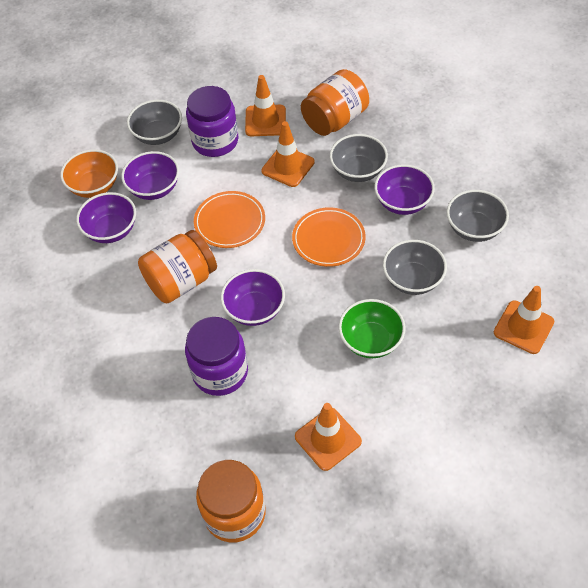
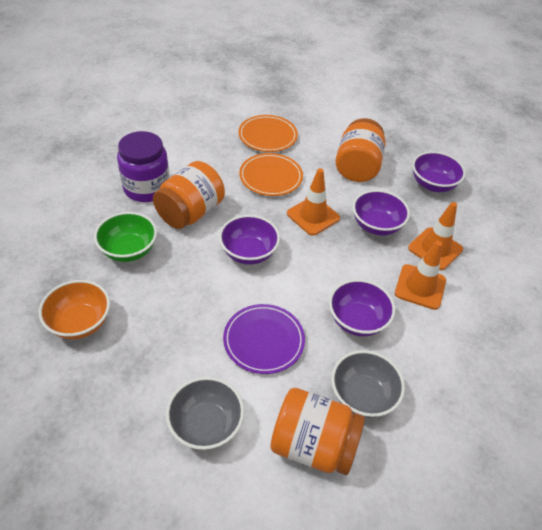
grey bowl: 4 -> 2
orange traffic cone: 4 -> 3
purple jar: 2 -> 1
purple plate: 0 -> 1

